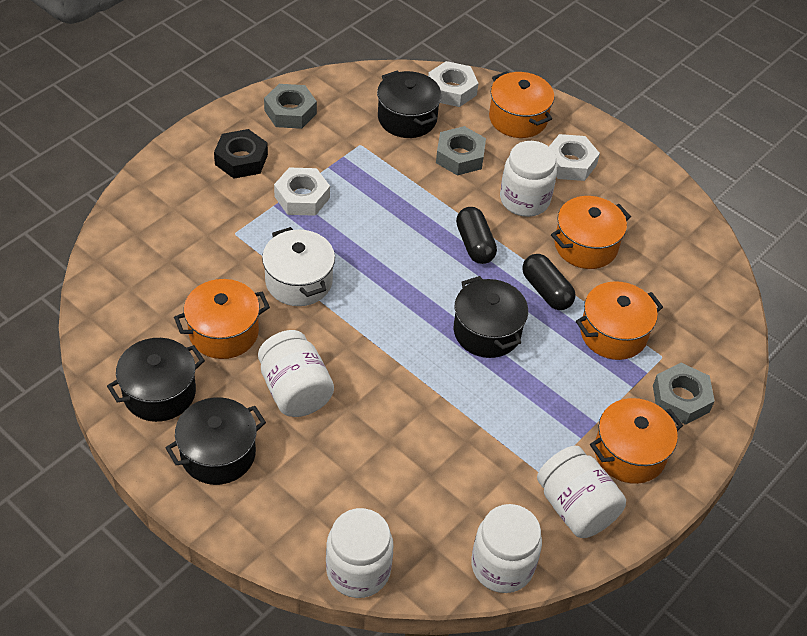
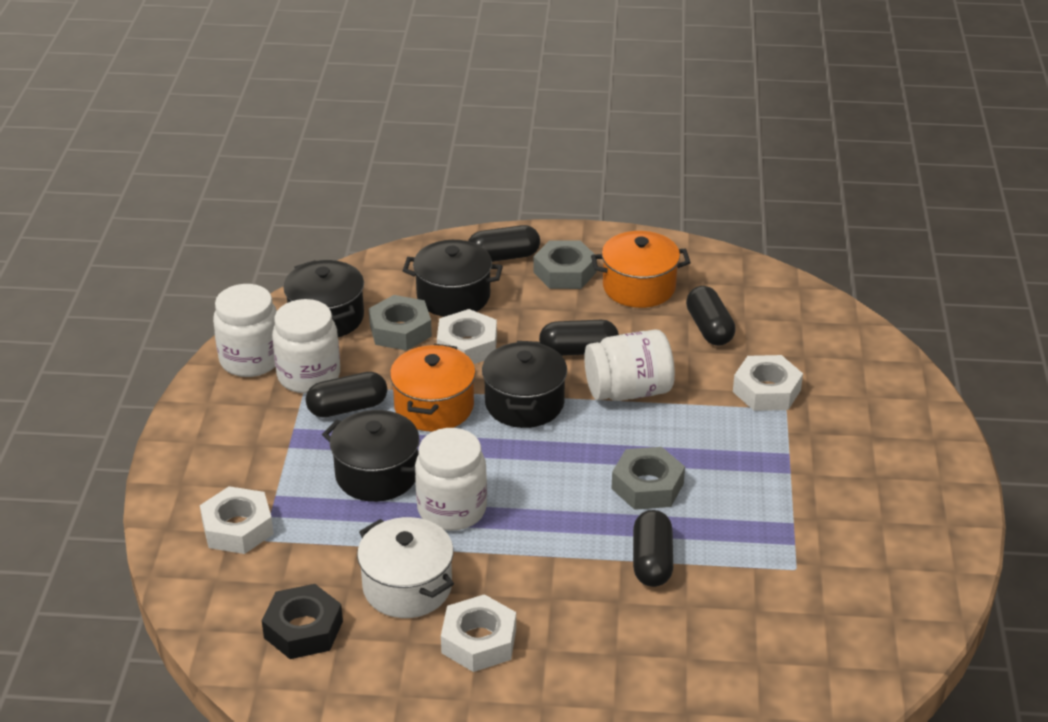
black capsule: 2 -> 5
orange pot: 5 -> 2
white jar: 5 -> 4
white nut: 3 -> 4

